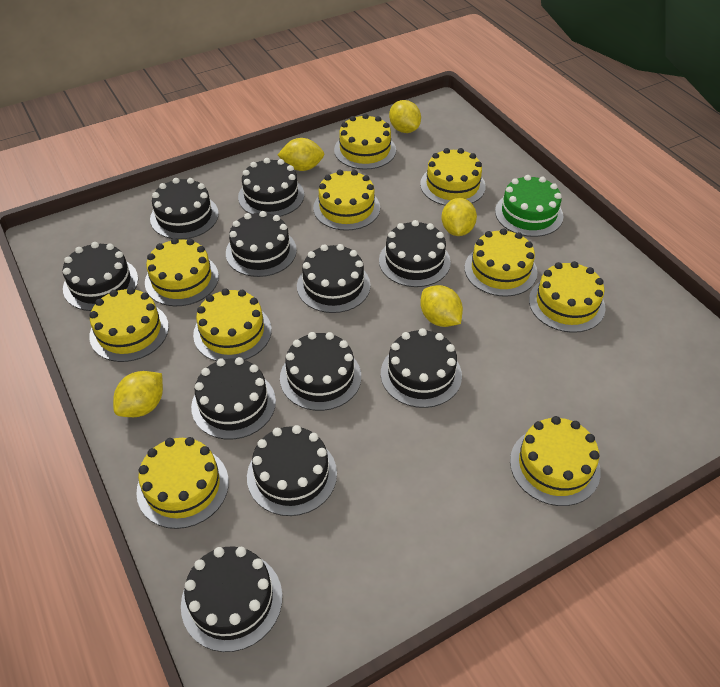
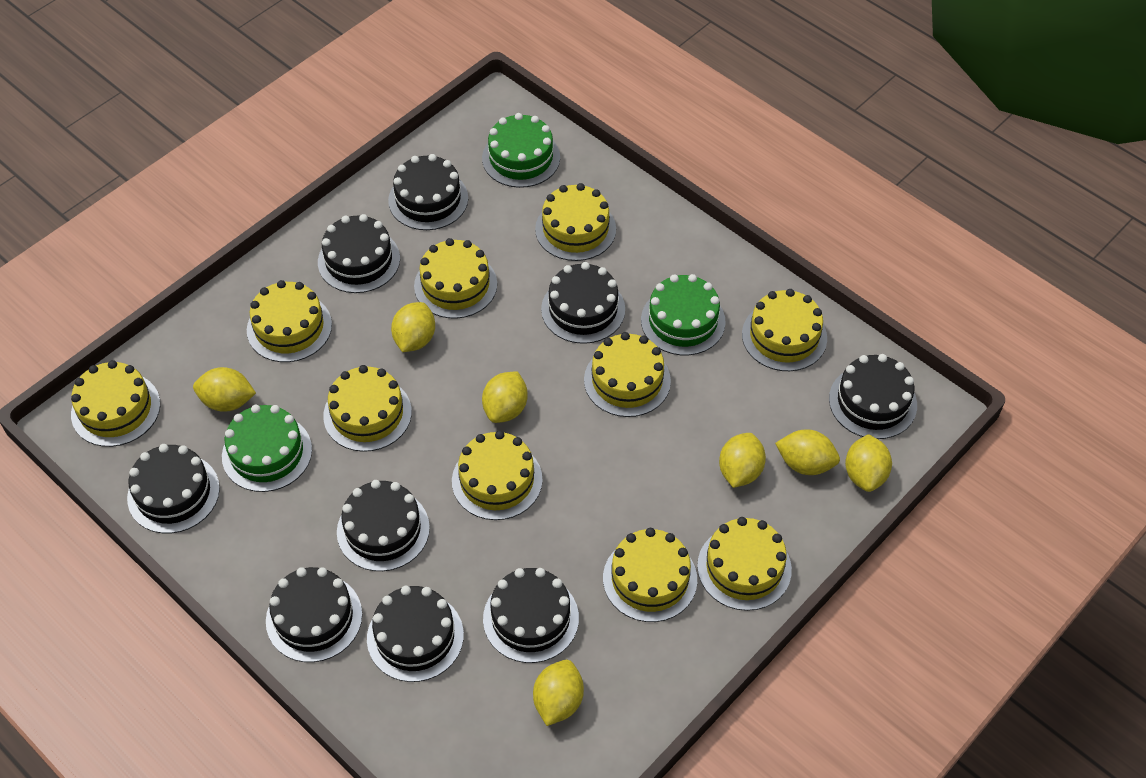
black cake: 11 -> 9
green cake: 1 -> 3
yellow lemon: 5 -> 7

